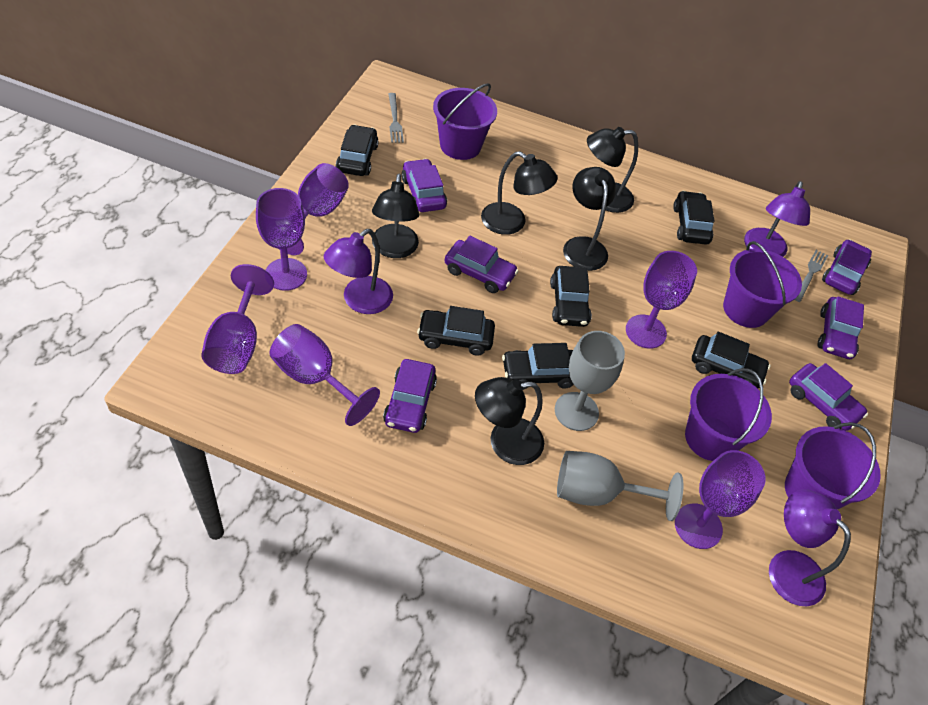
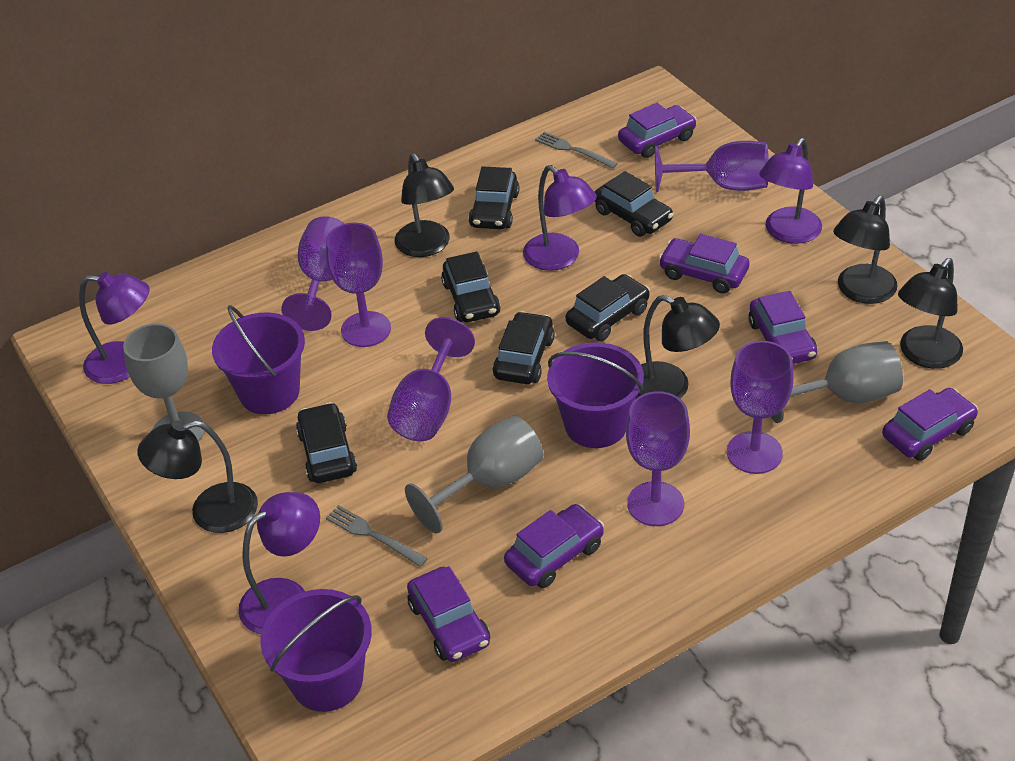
grey goblet: 2 -> 3
purple bucket: 4 -> 3
purple lamp: 3 -> 4

